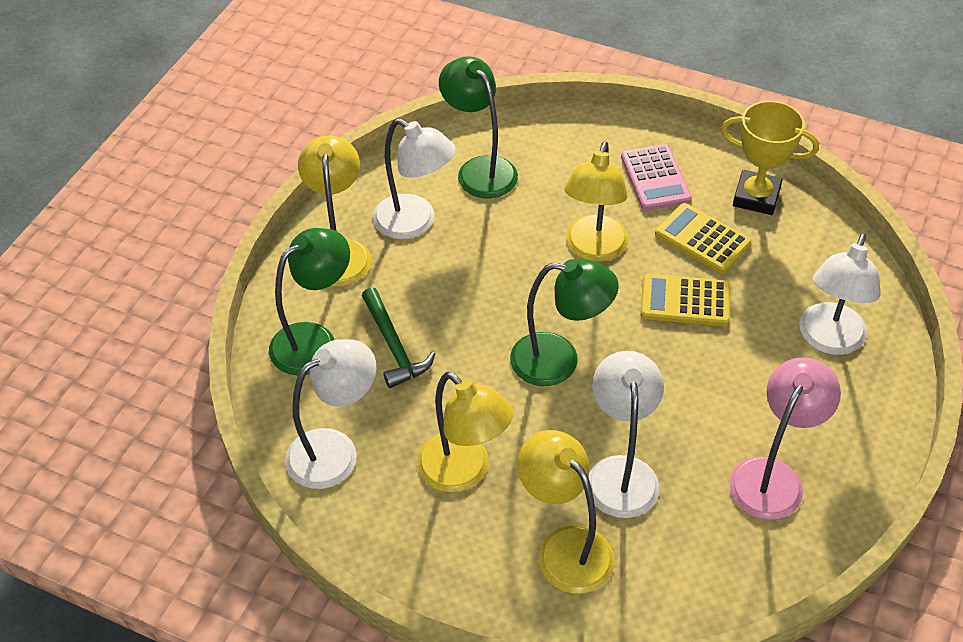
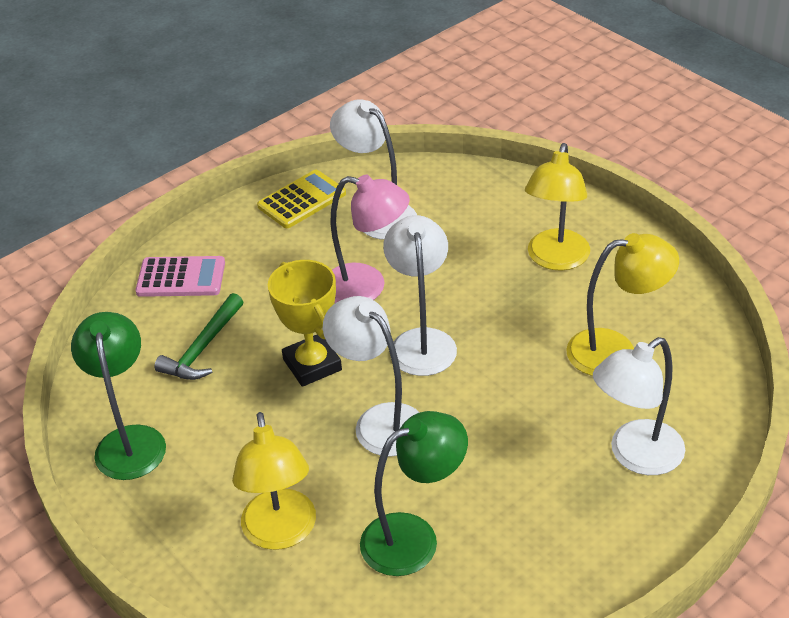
green lamp: 3 -> 2
yellow calculator: 2 -> 1
yellow lamp: 4 -> 3

